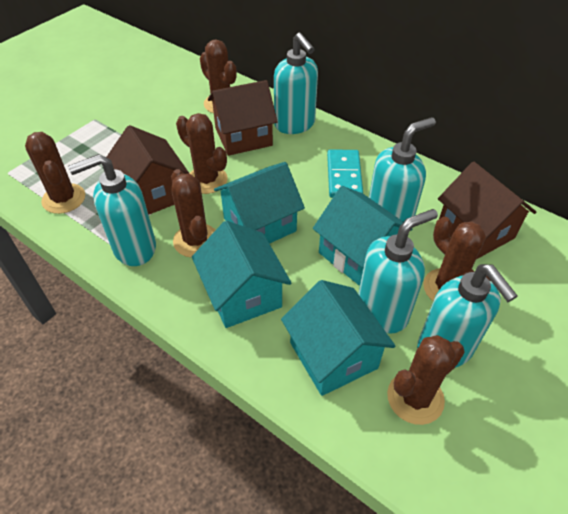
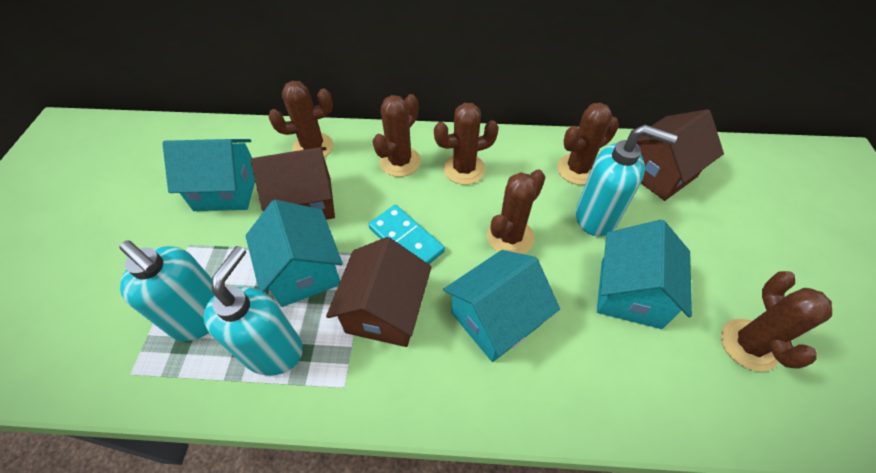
turquoise soap dispenser: 5 -> 3

